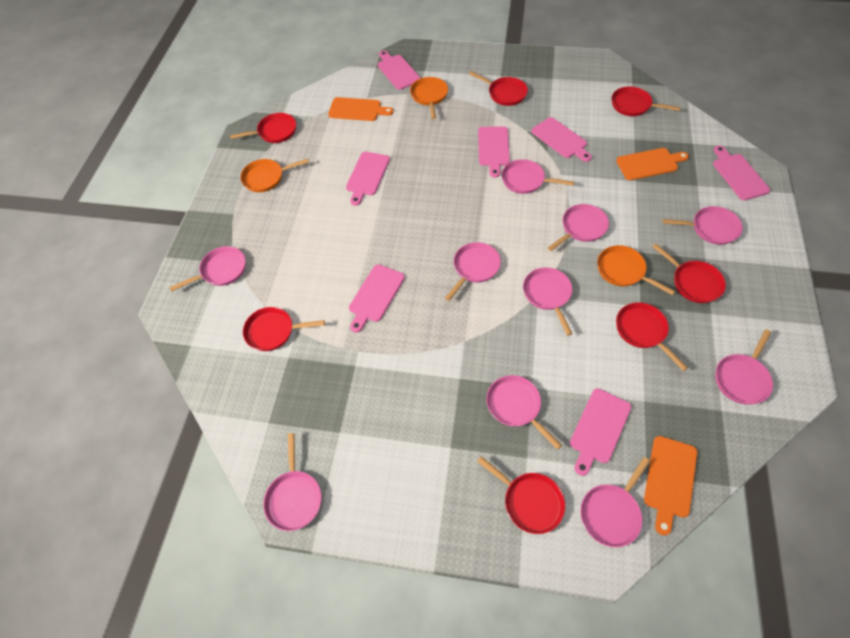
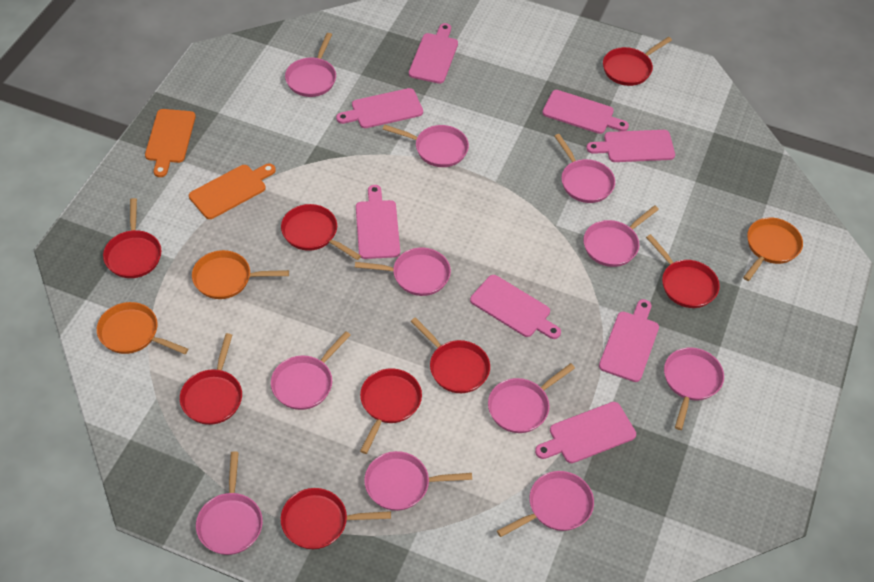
orange cutting board: 3 -> 2
pink cutting board: 7 -> 8
pink pan: 10 -> 11
red pan: 7 -> 8

